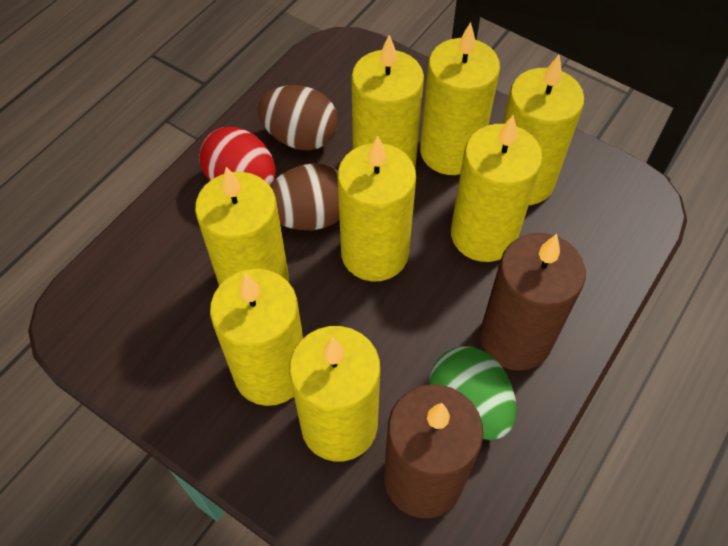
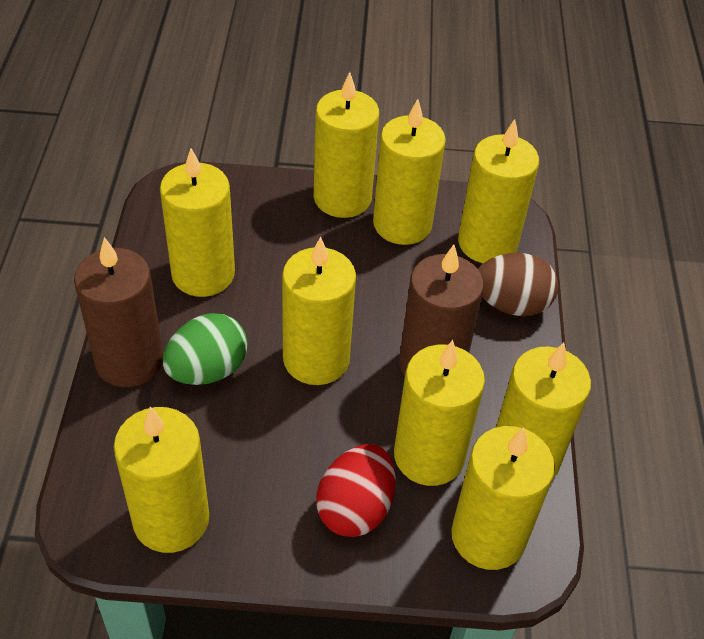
brown egg: 2 -> 1
yellow candle: 8 -> 9

